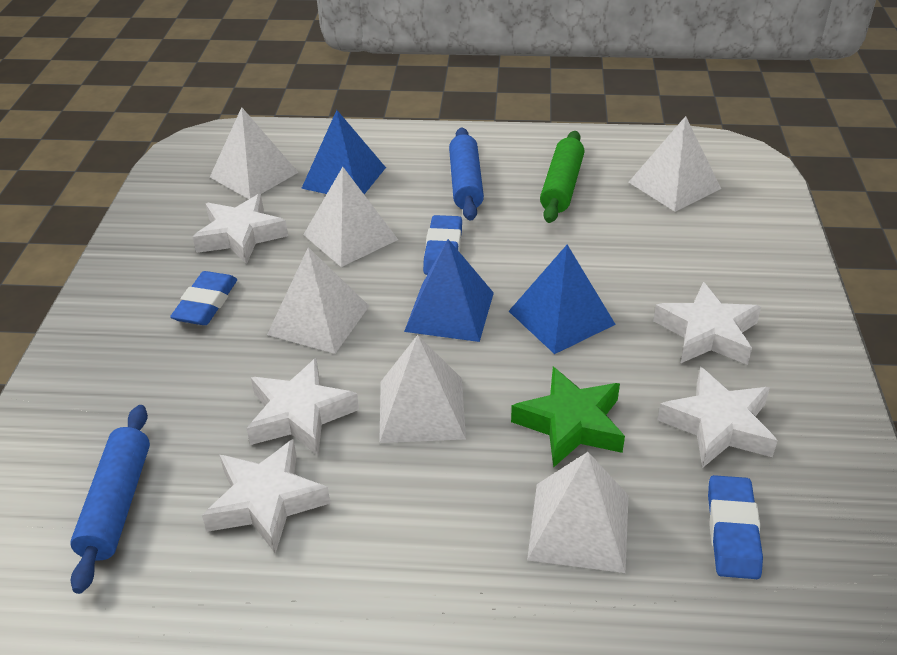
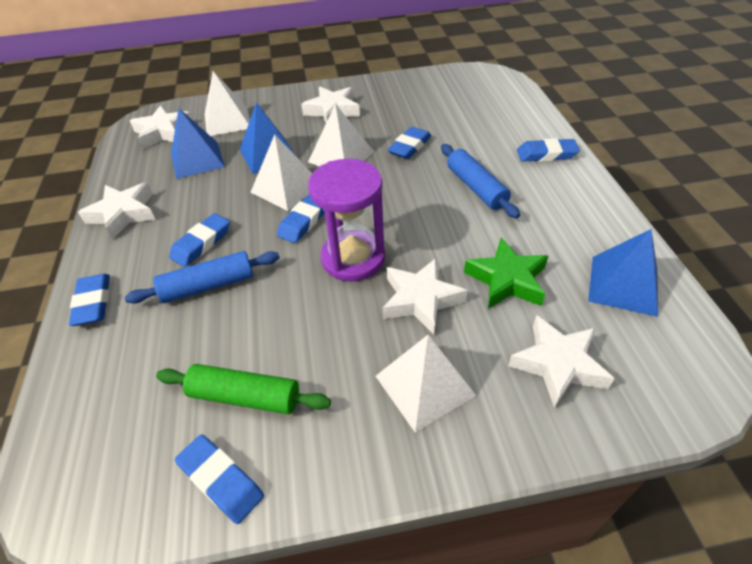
blue eraser: 3 -> 6
purple hourglass: 0 -> 1
white pyramid: 6 -> 4

